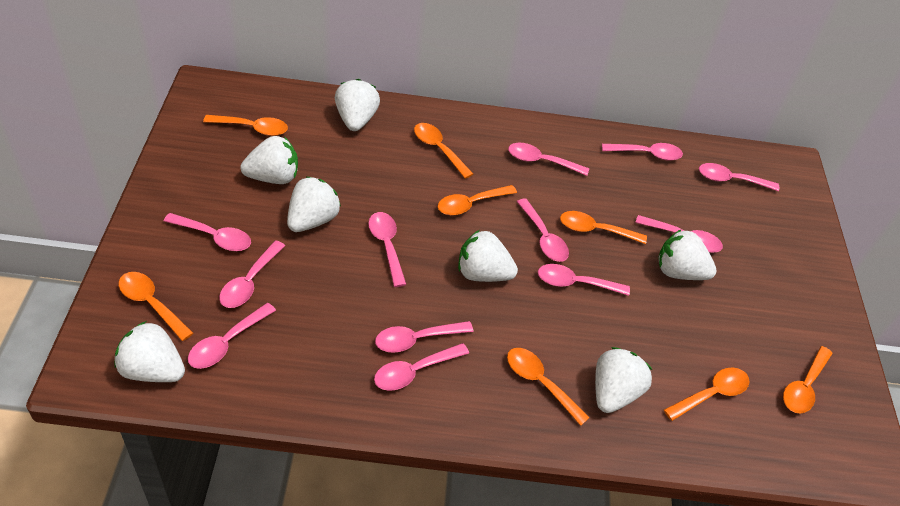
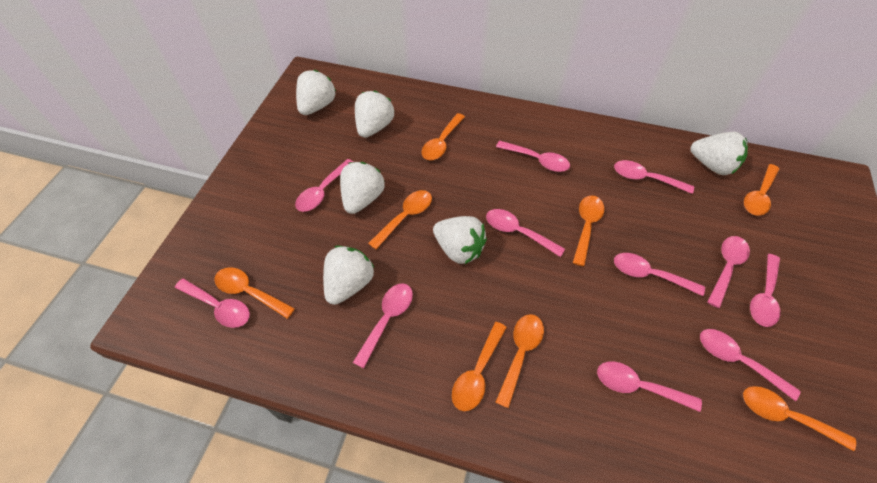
pink spoon: 12 -> 11
white strawberry: 7 -> 6

